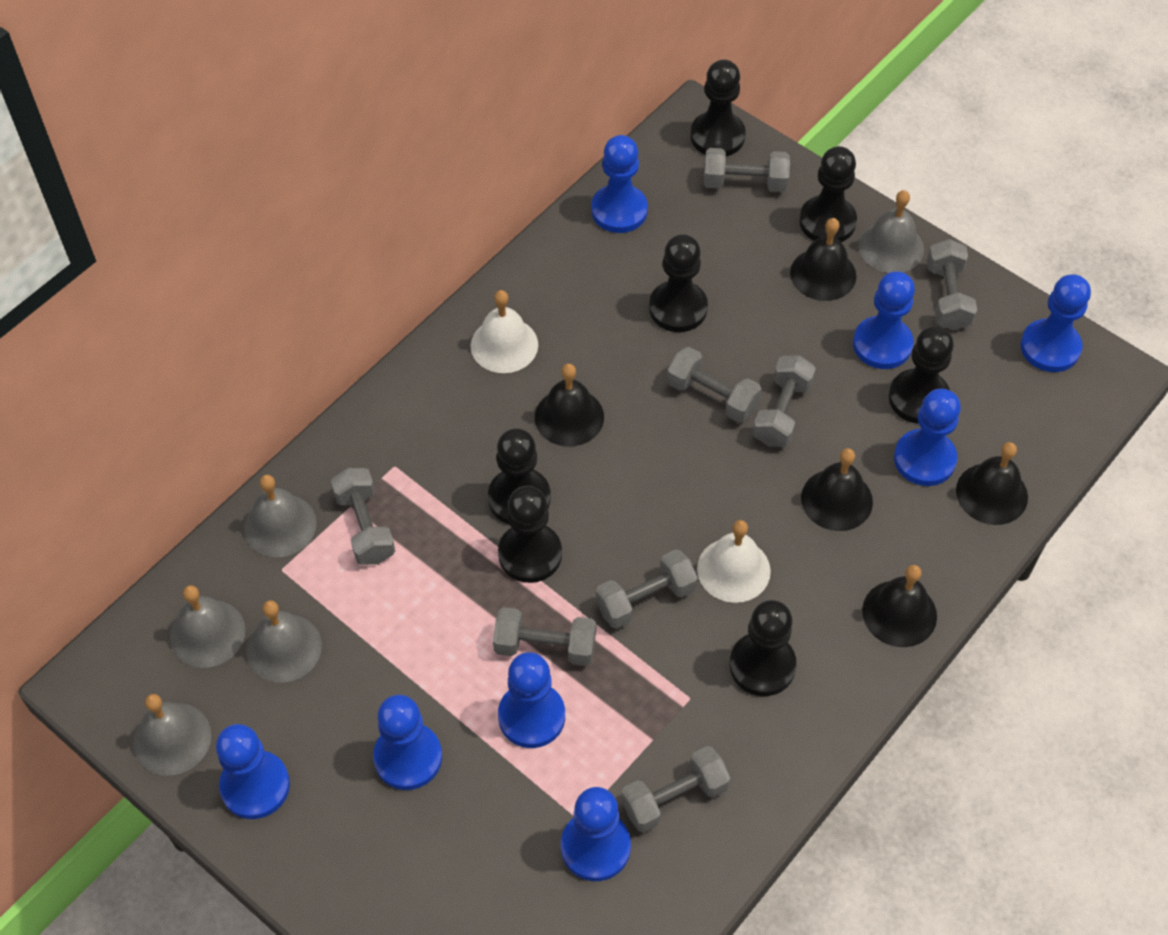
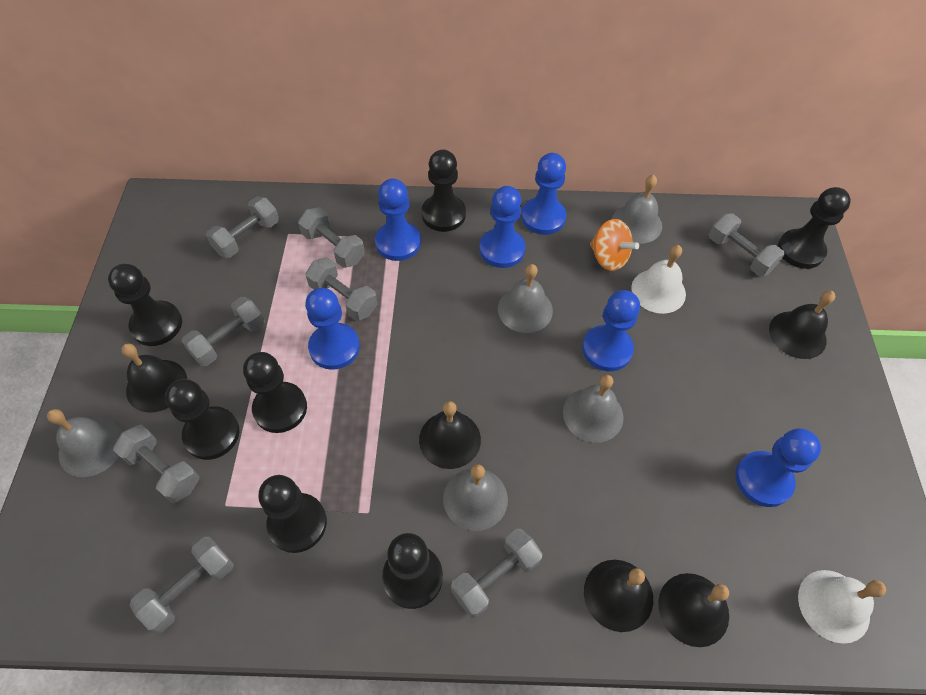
blue pawn: 8 -> 6
orange spinning top: 0 -> 1

